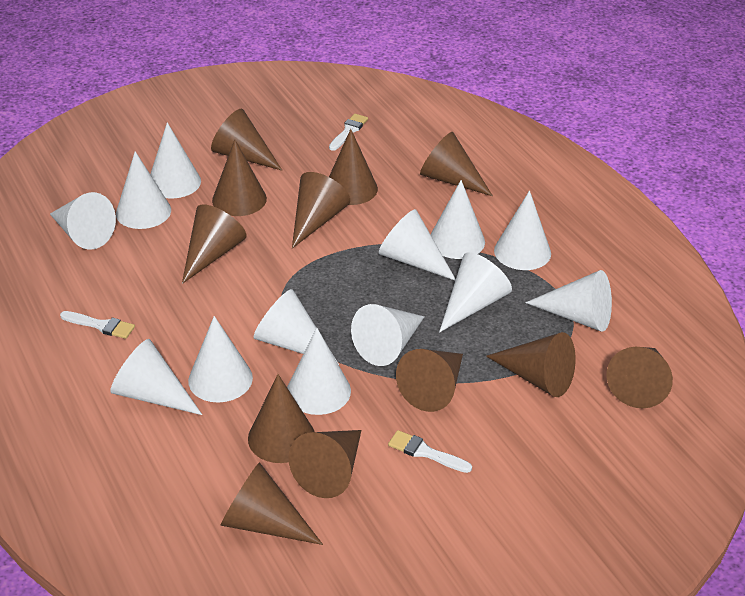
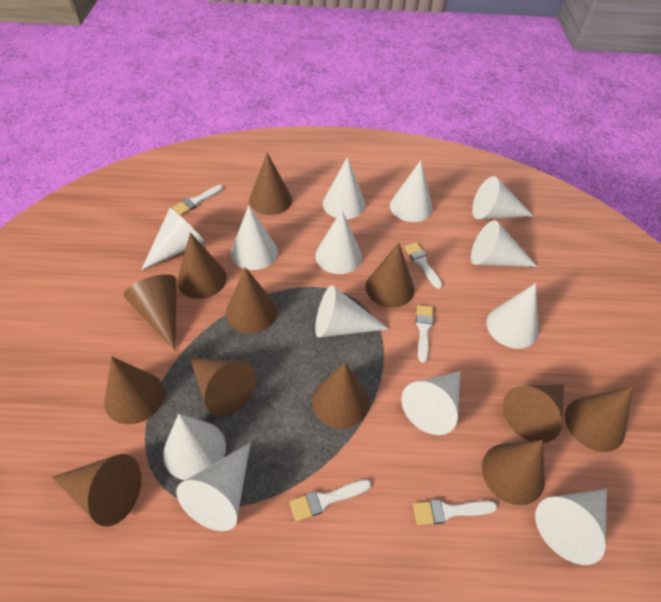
white brush: 3 -> 5

